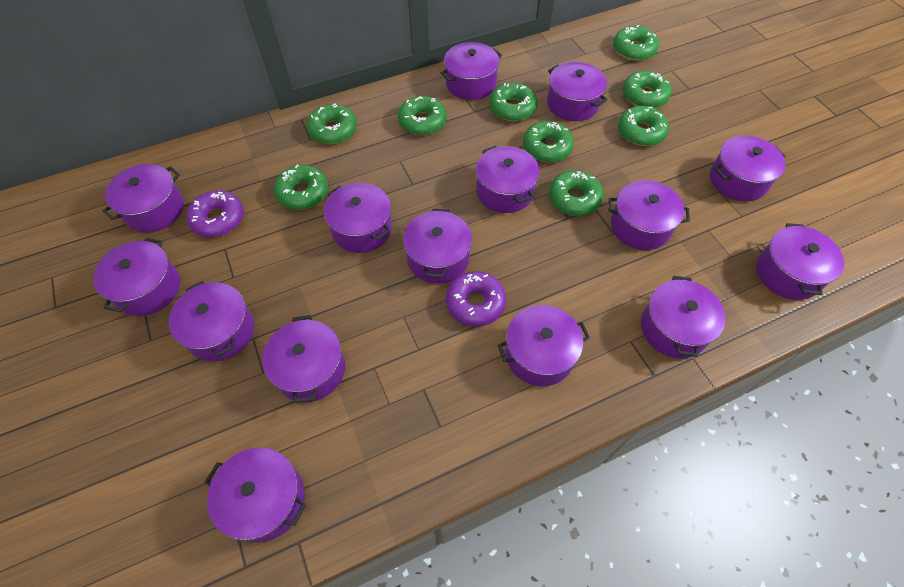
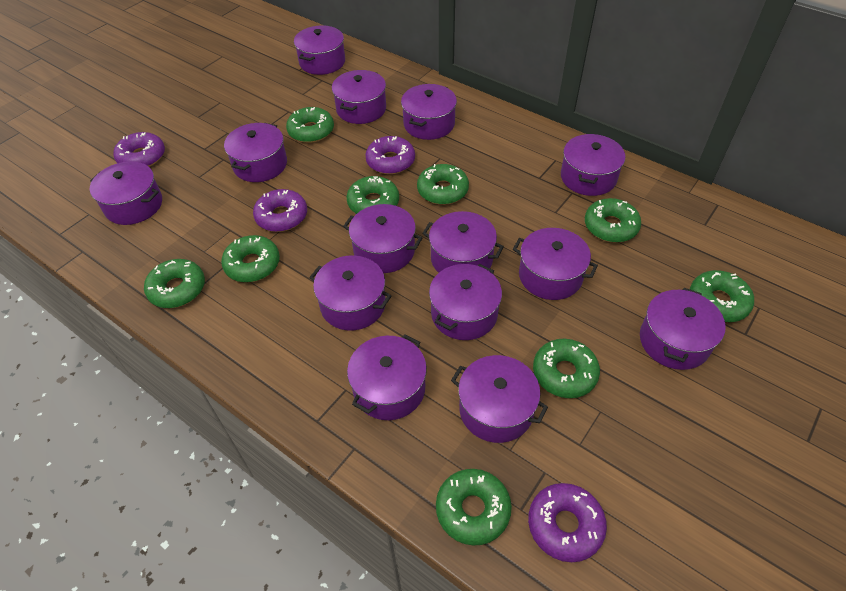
purple donut: 2 -> 4
purple pot: 15 -> 14

